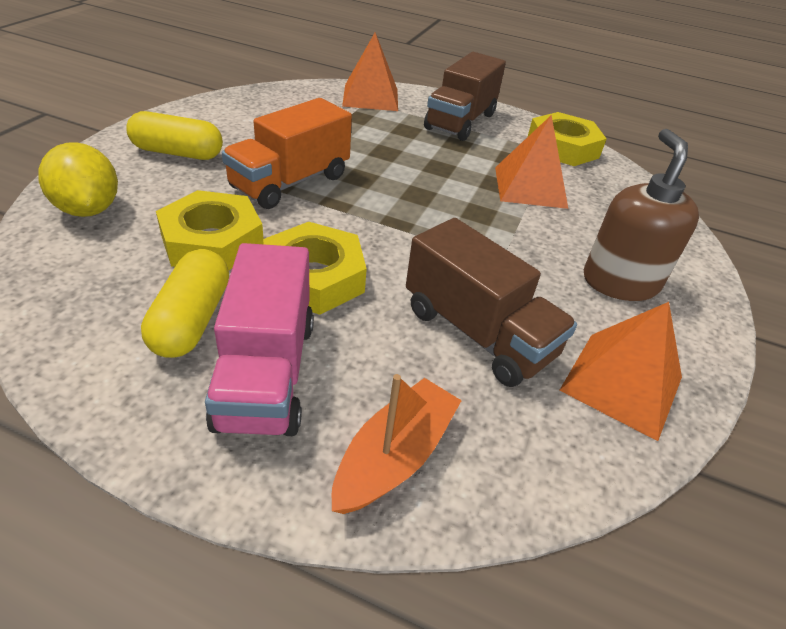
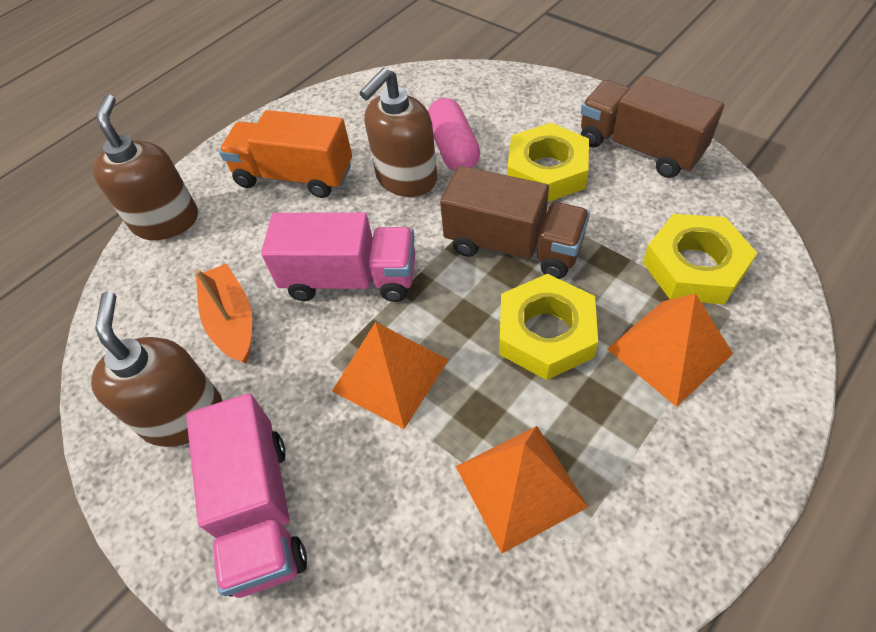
brown soap dispenser: 1 -> 3
pink capsule: 0 -> 1
pink truck: 1 -> 2
yellow capsule: 2 -> 0
yellow lemon: 1 -> 0

